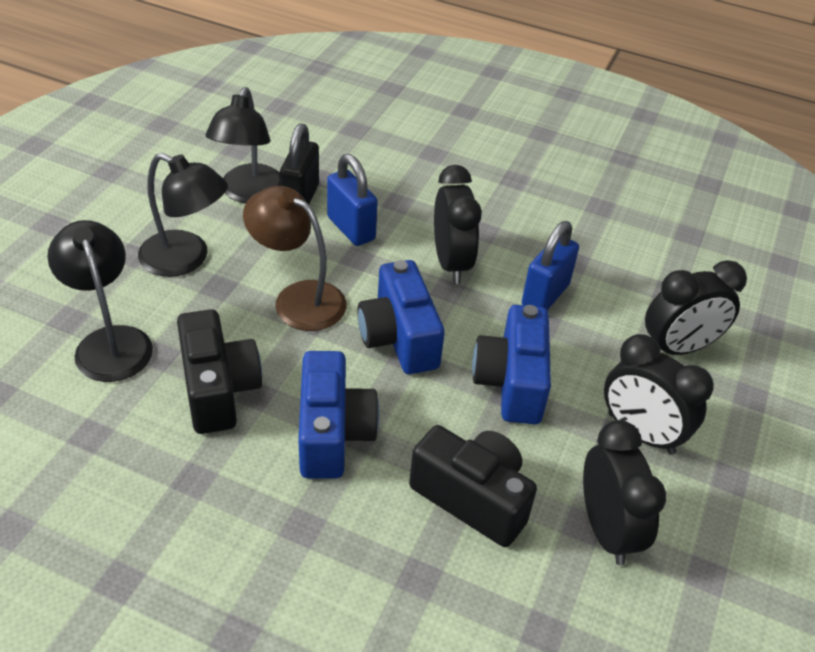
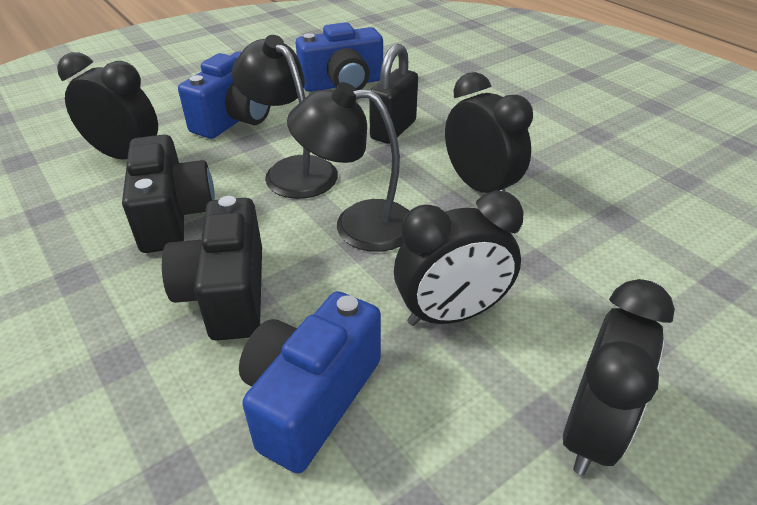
black lamp: 3 -> 2
blue padlock: 2 -> 0
brown lamp: 1 -> 0

